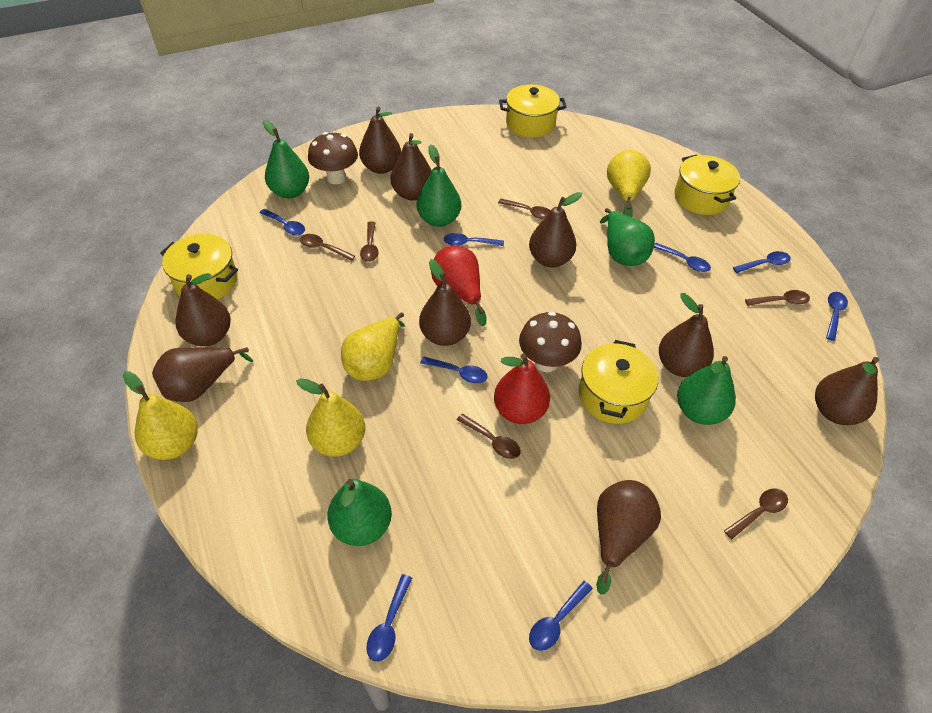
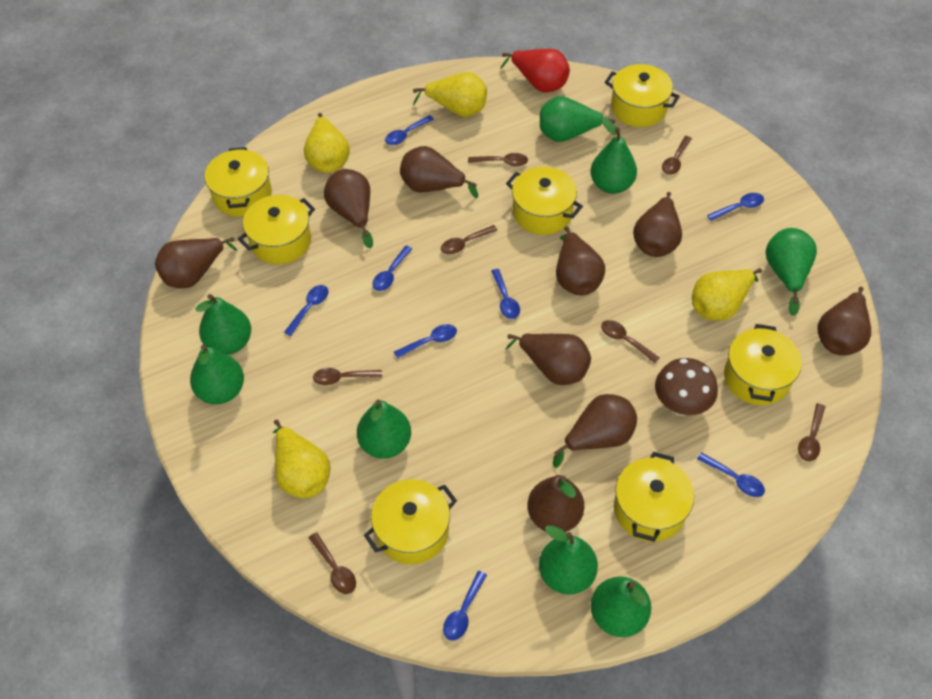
brown mushroom: 2 -> 1
brown spoon: 6 -> 7
green pear: 5 -> 8
red pear: 2 -> 1
yellow pot: 4 -> 7

